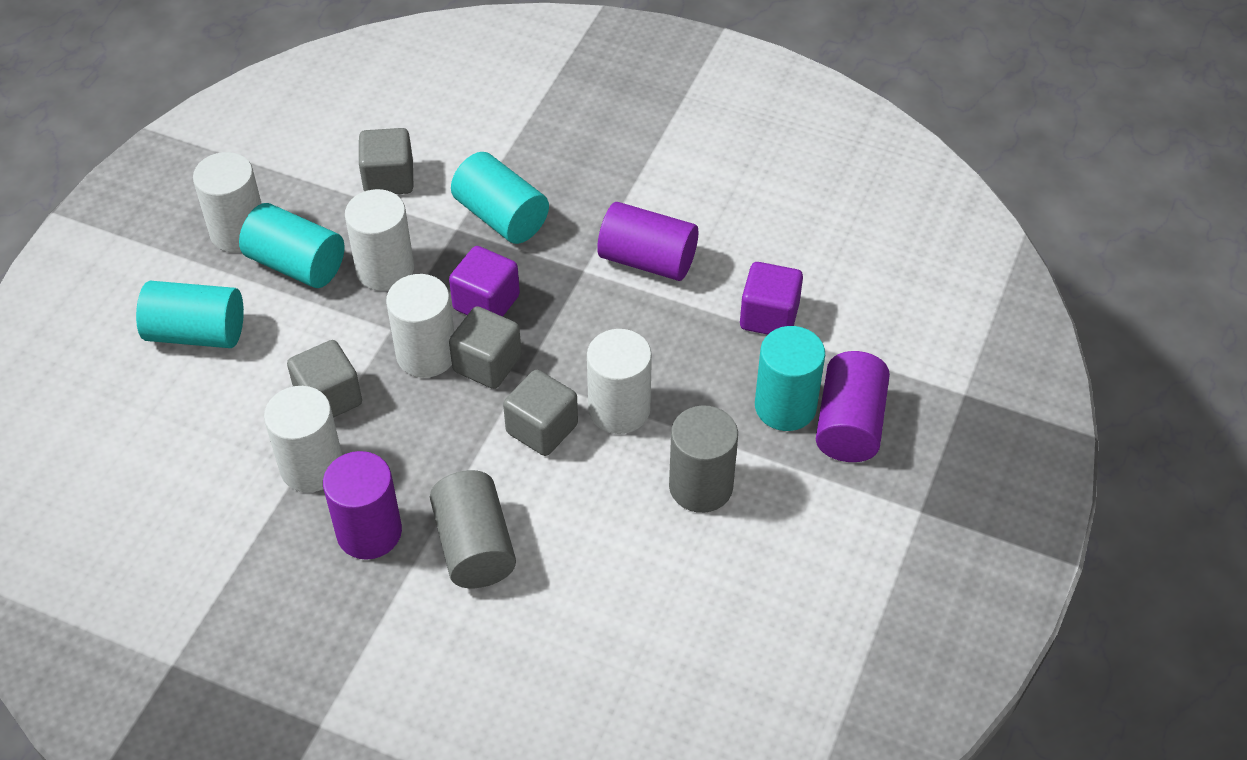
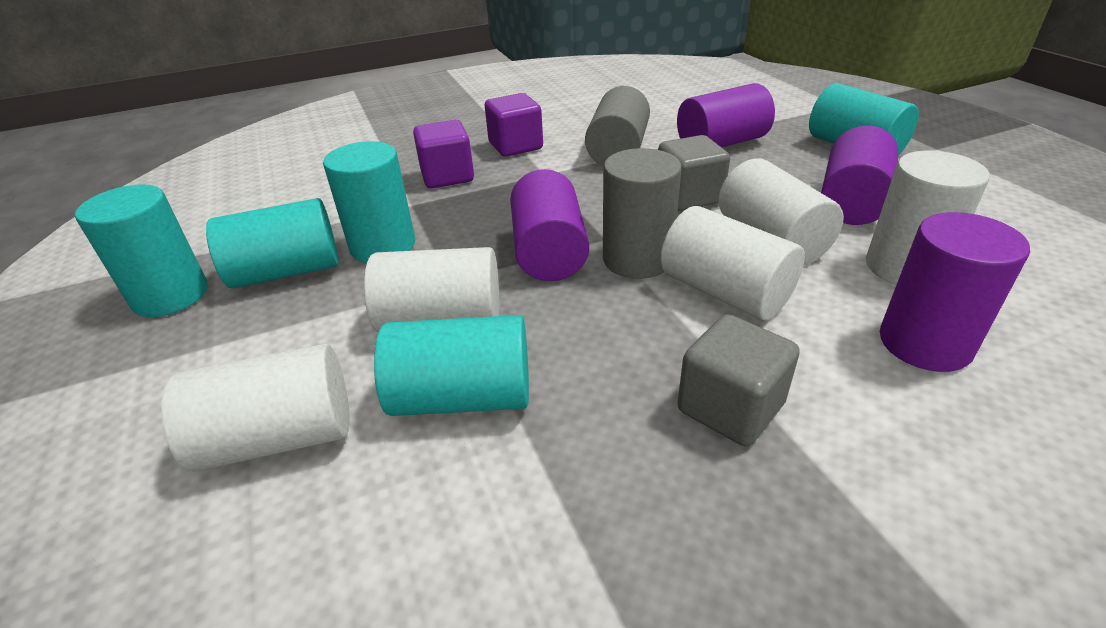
grey cube: 4 -> 2
purple cylinder: 3 -> 4
turquoise cylinder: 4 -> 5

